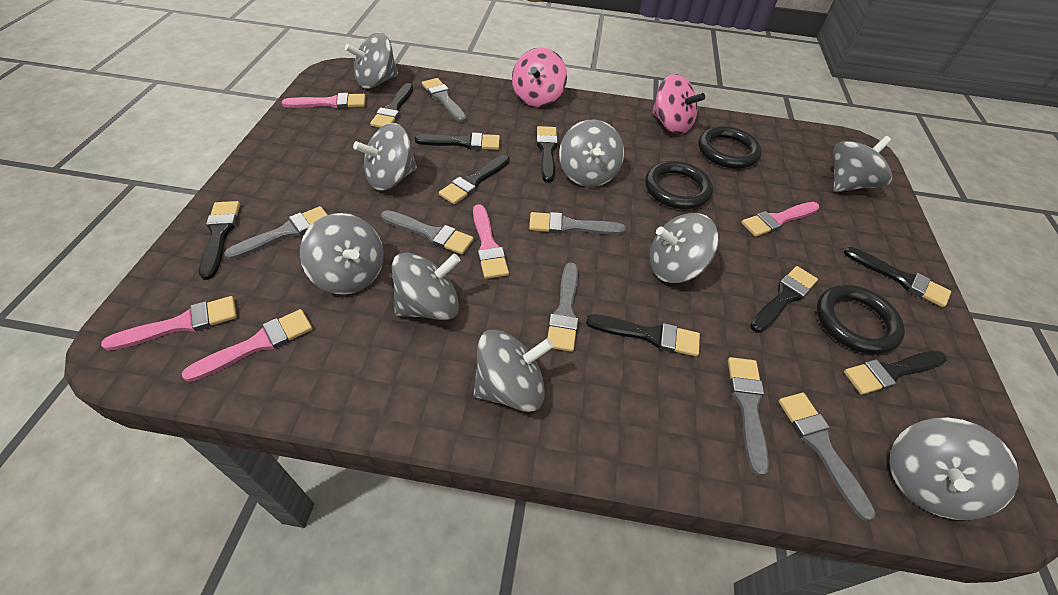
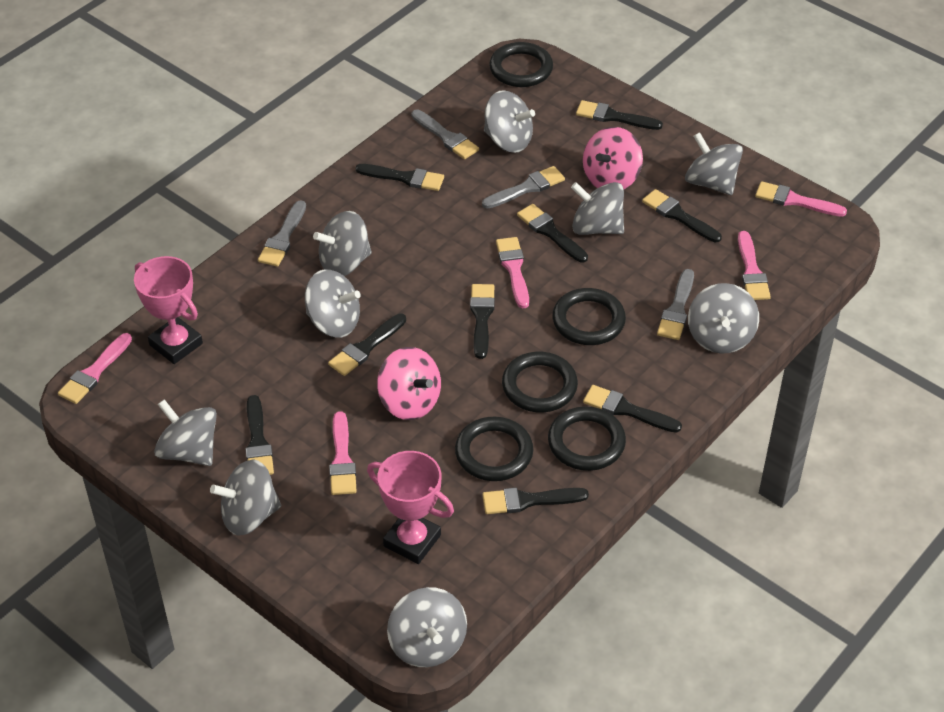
black ring: 3 -> 5
grey brush: 7 -> 4
pink trophy: 0 -> 2

